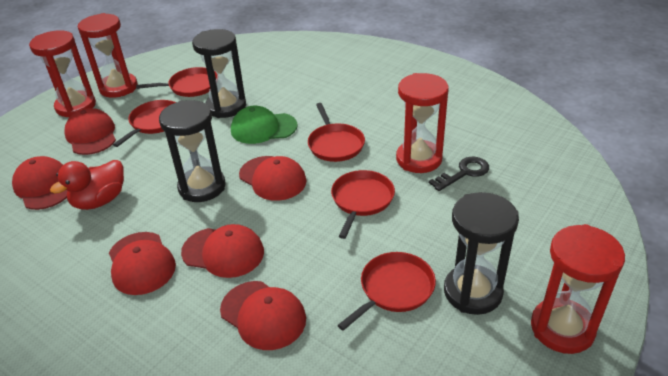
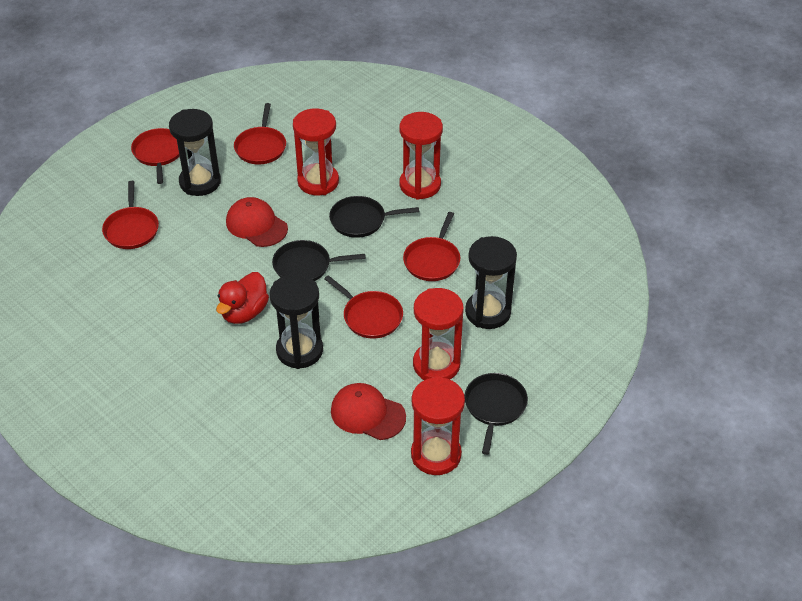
black key: 1 -> 0
black pan: 0 -> 3
green cap: 1 -> 0
red cap: 6 -> 2

